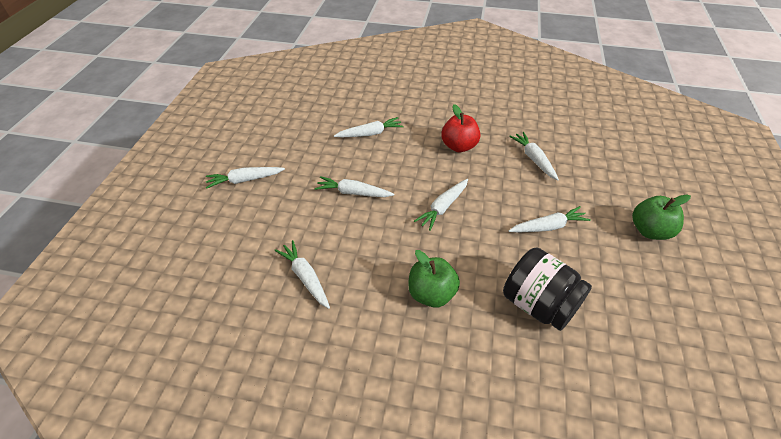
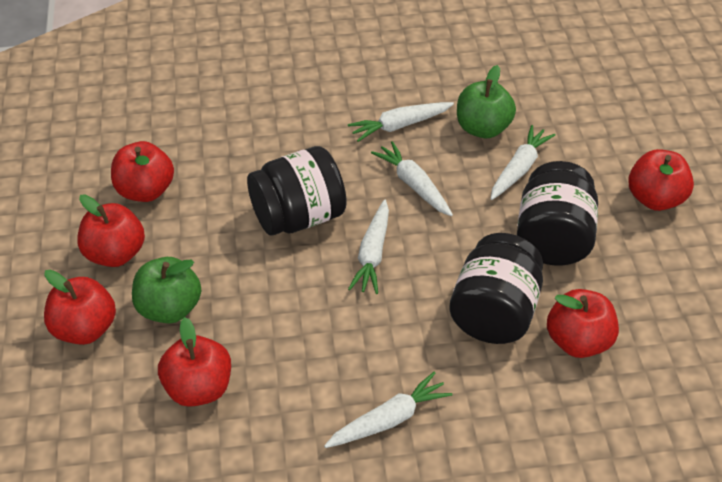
black jar: 1 -> 3
red apple: 1 -> 6
white carrot: 7 -> 5

